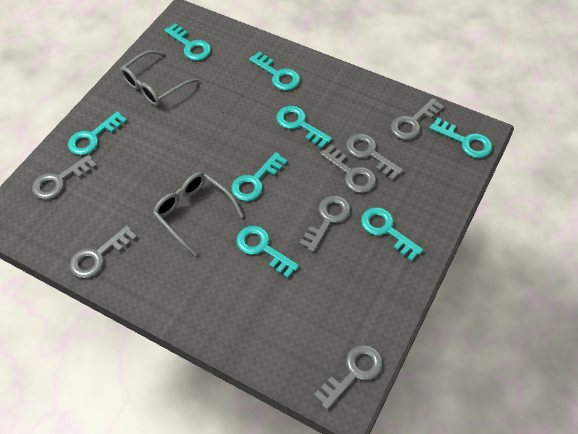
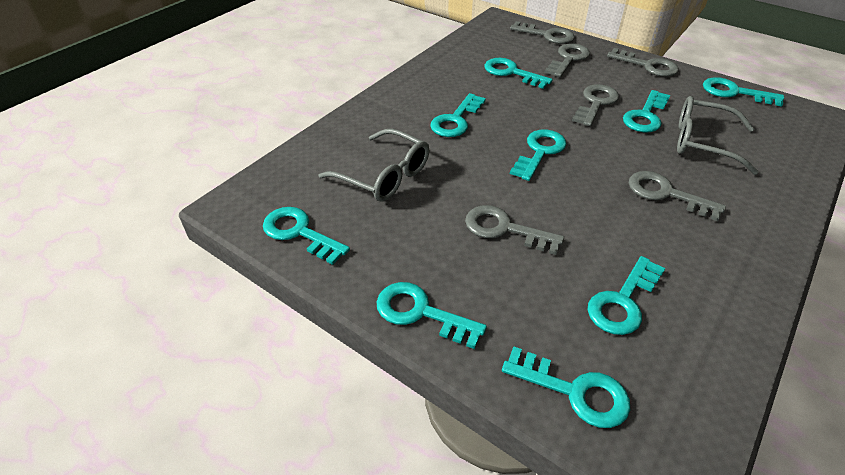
grey key: 7 -> 6
turquoise key: 8 -> 9

